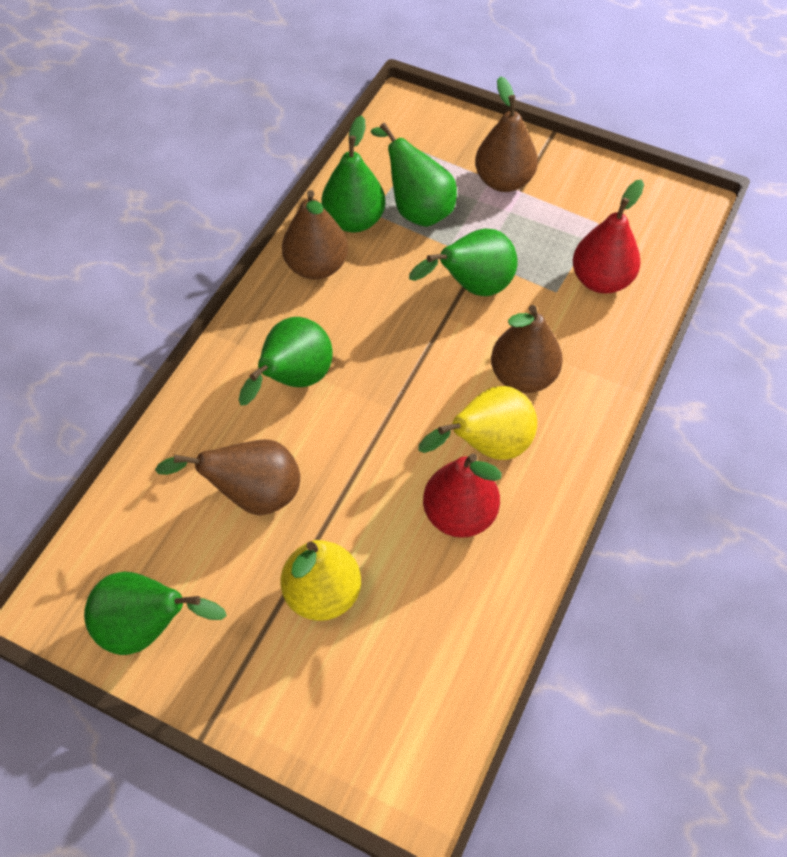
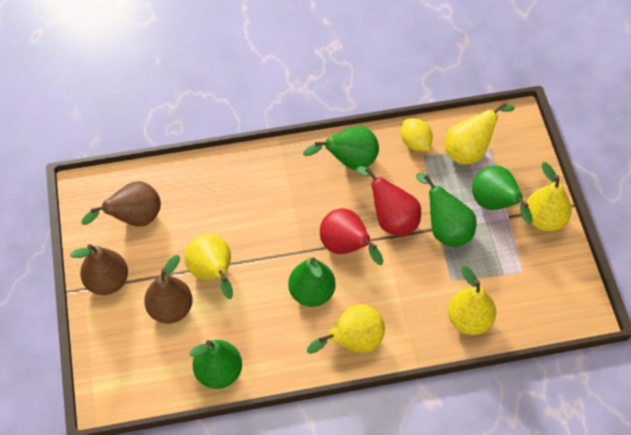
brown pear: 4 -> 3
yellow lemon: 0 -> 1
yellow pear: 2 -> 5

